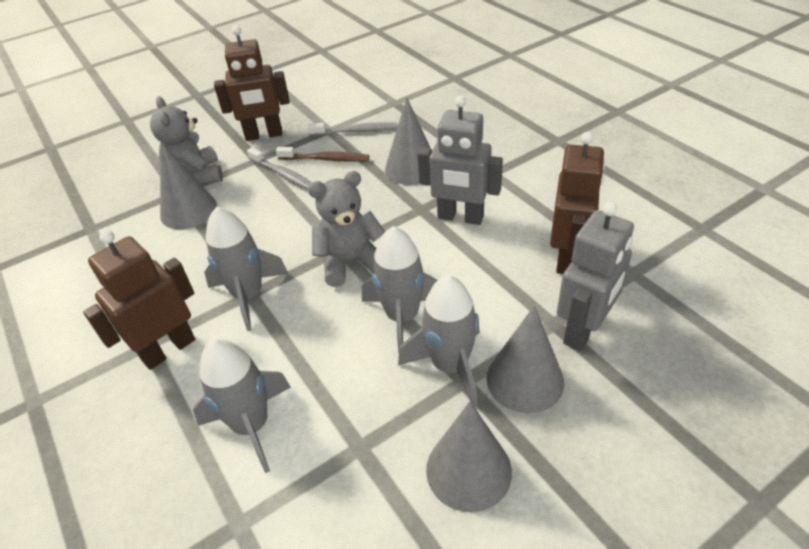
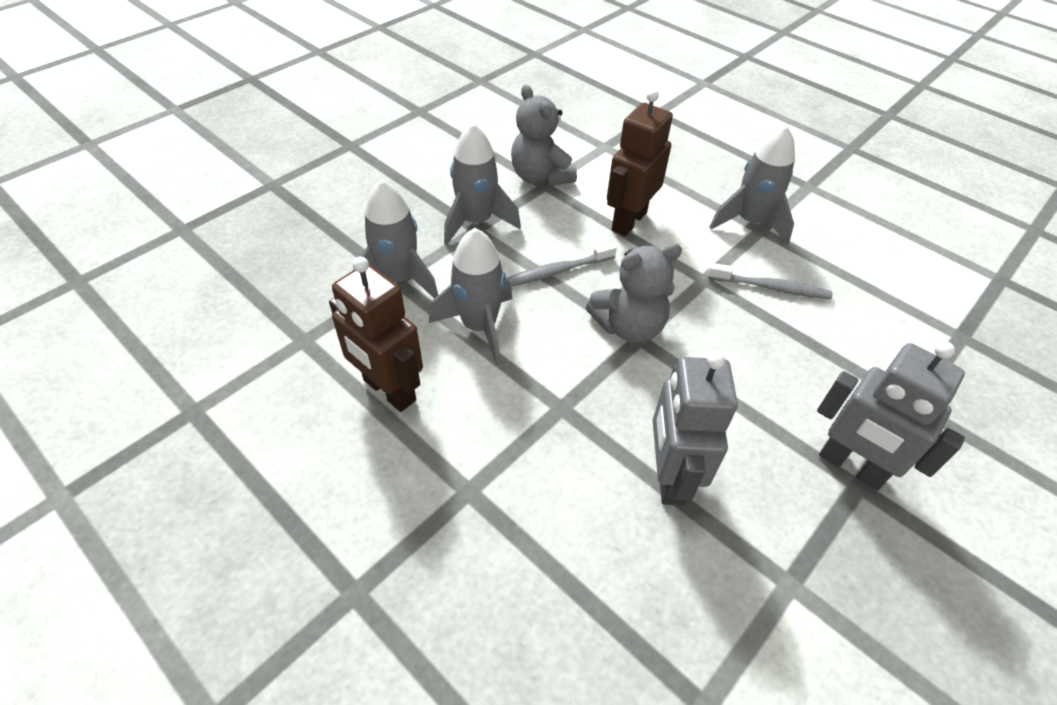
brown robot: 3 -> 2
brown toothbrush: 1 -> 0
grey cone: 4 -> 0

